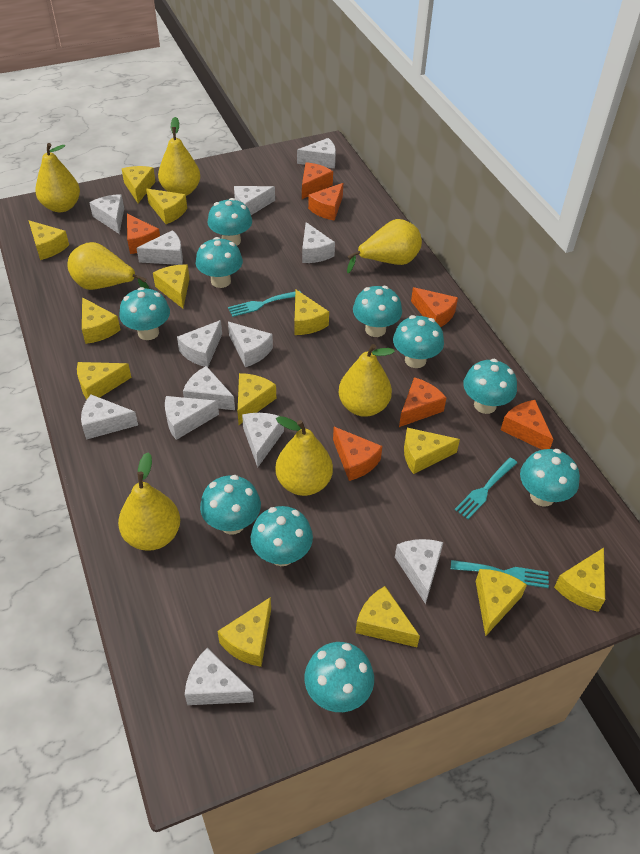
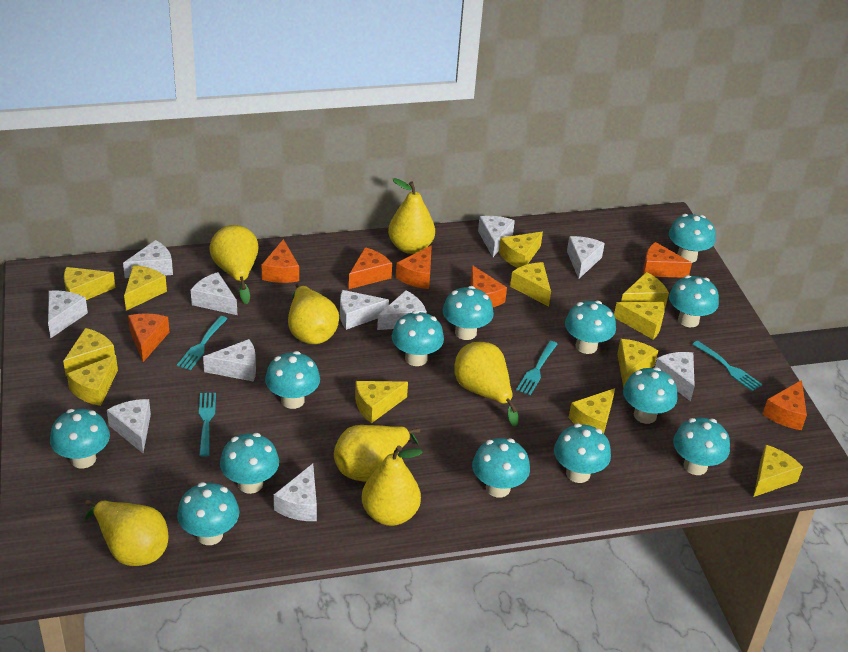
turquoise fork: 3 -> 4
turquoise mushroom: 10 -> 13
white cheese: 13 -> 11
yellow cheese: 13 -> 12

